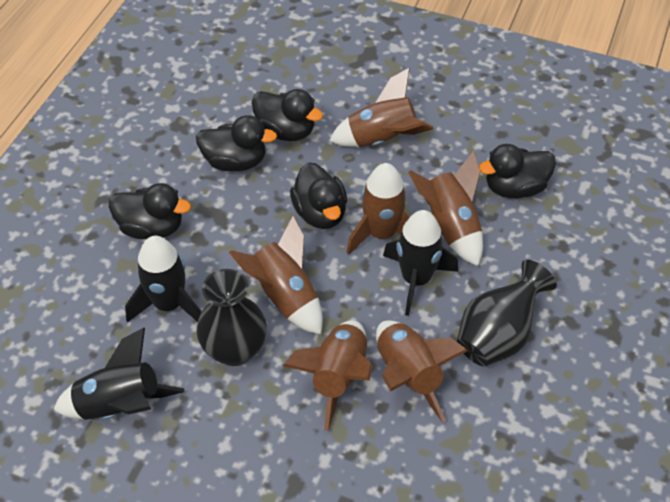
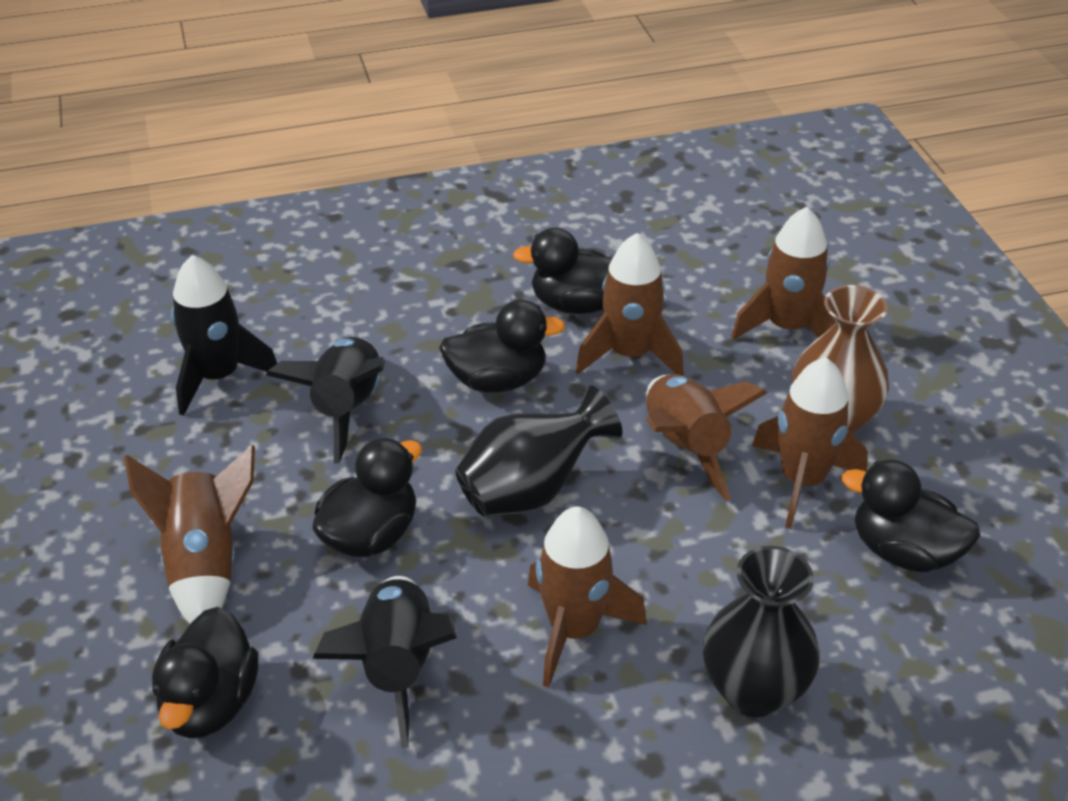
brown vase: 0 -> 1

